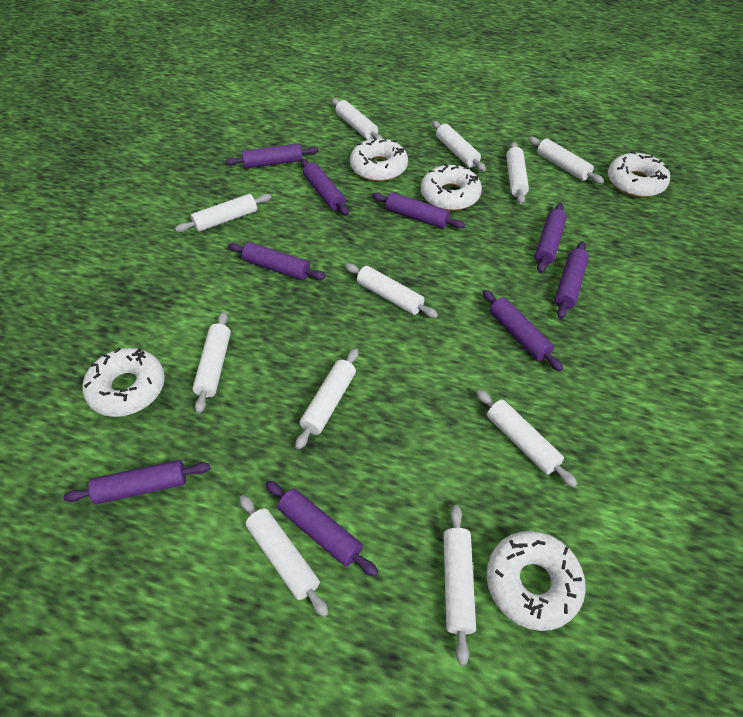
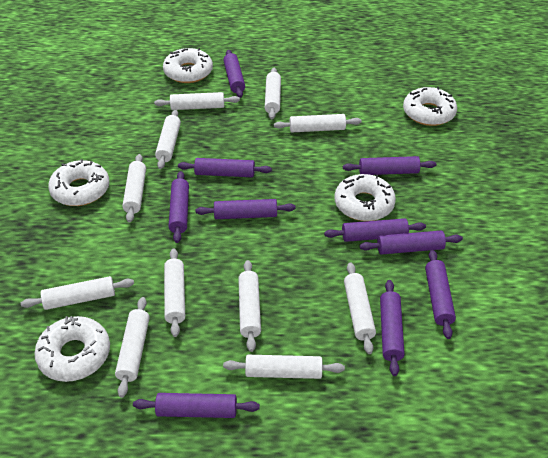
purple rolling pin: 9 -> 10

